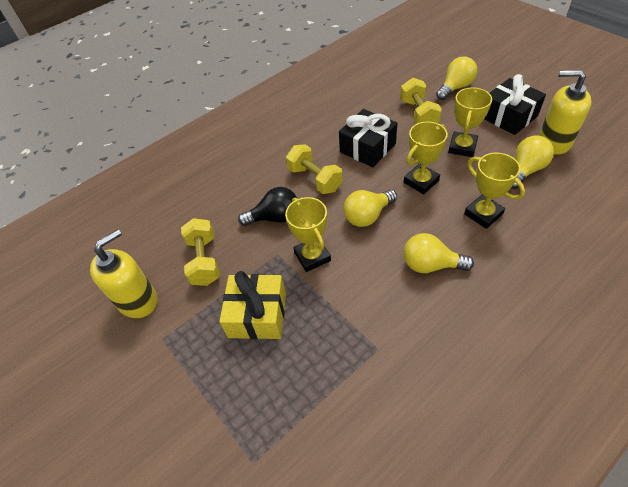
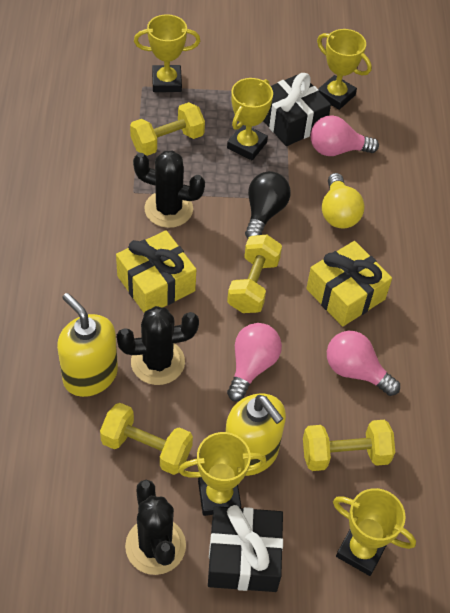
black cactus: 0 -> 3
pink light bulb: 0 -> 3
yellow dumbbell: 3 -> 4
yellow gift: 1 -> 2
yellow light bulb: 4 -> 1
yellow trophy: 4 -> 5

